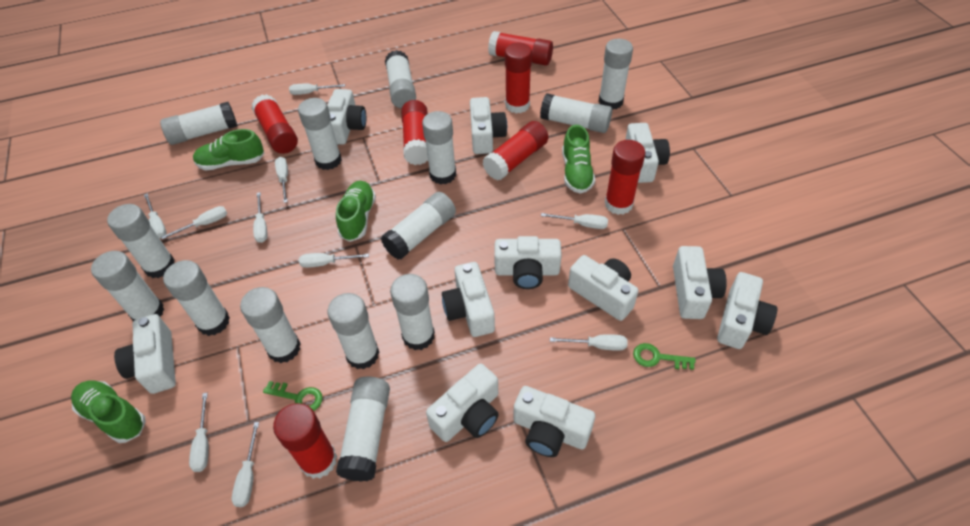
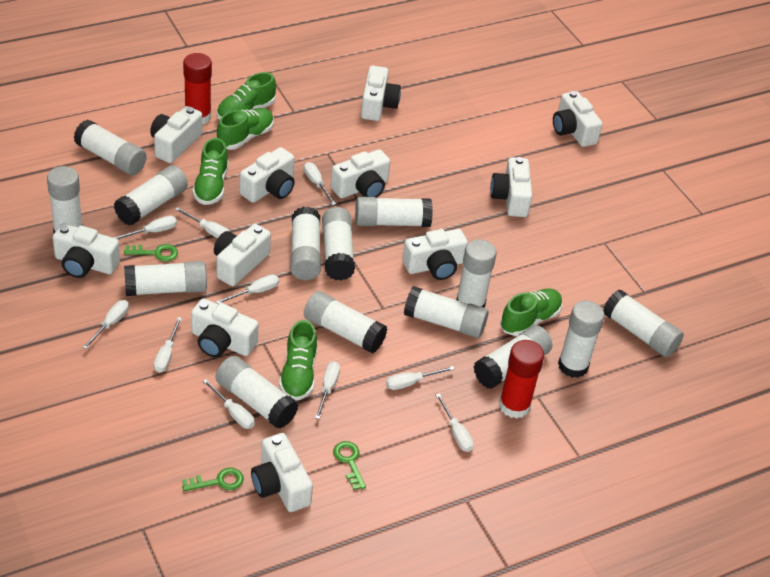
green key: 2 -> 3
green shoe: 4 -> 5
red glue stick: 7 -> 2

